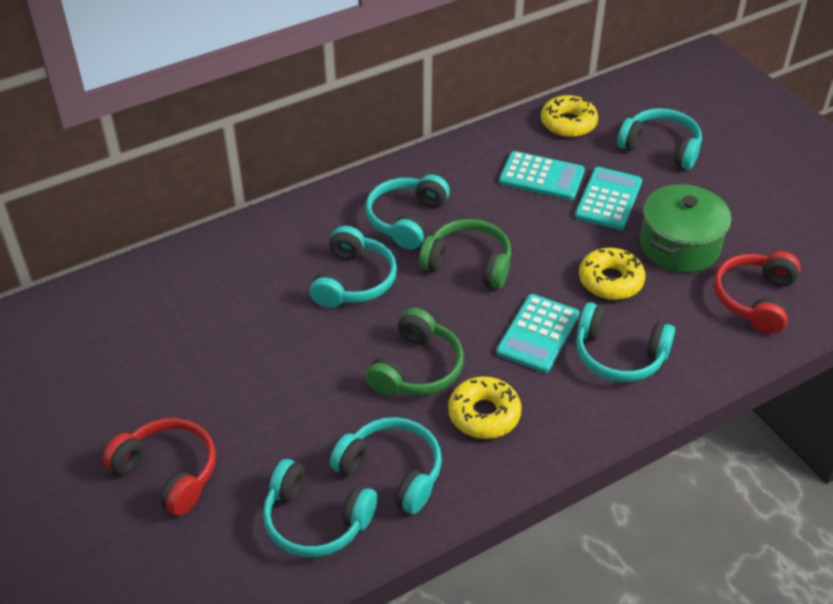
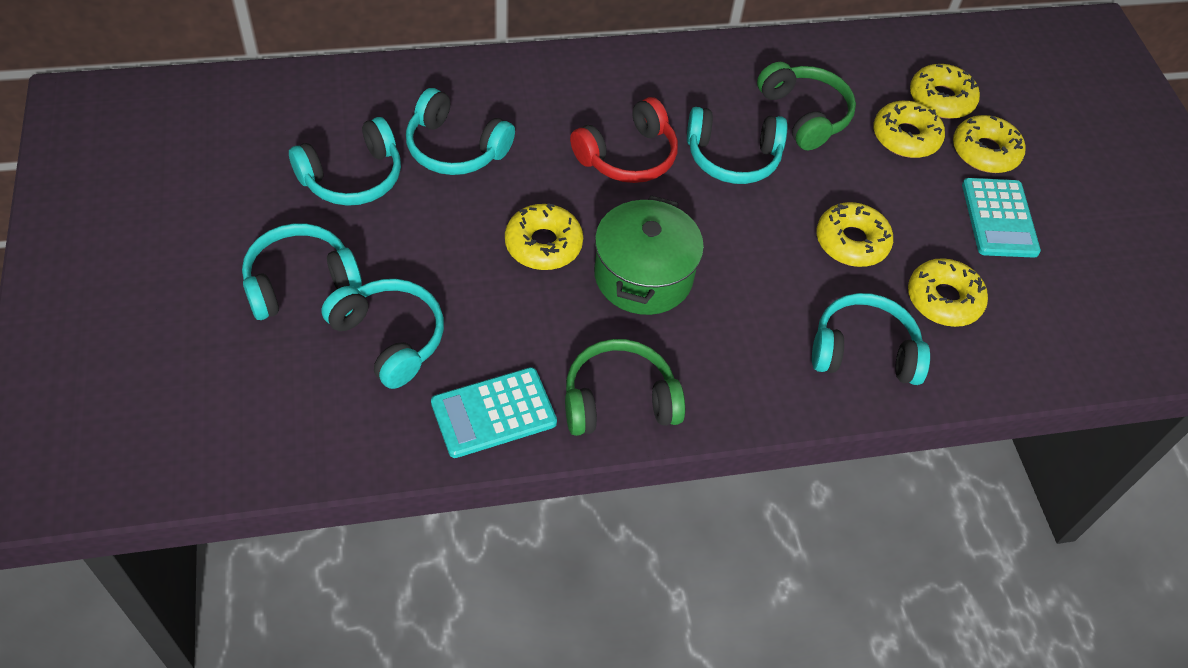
red headphones: 2 -> 1
turquoise calculator: 3 -> 2
yellow donut: 3 -> 6

